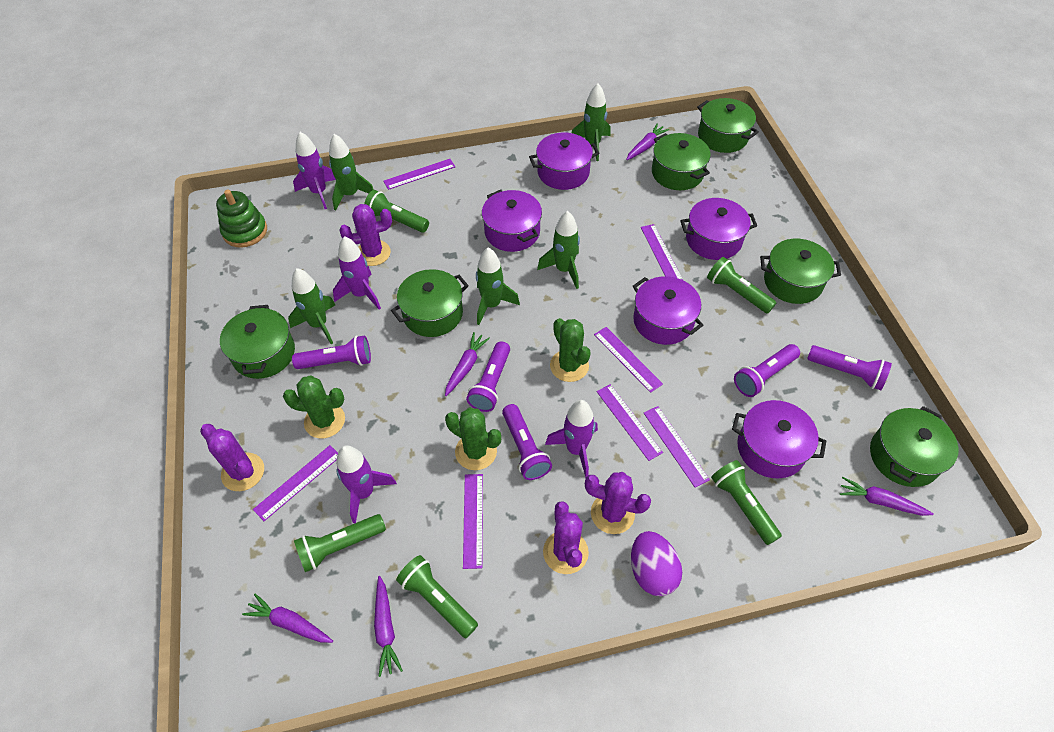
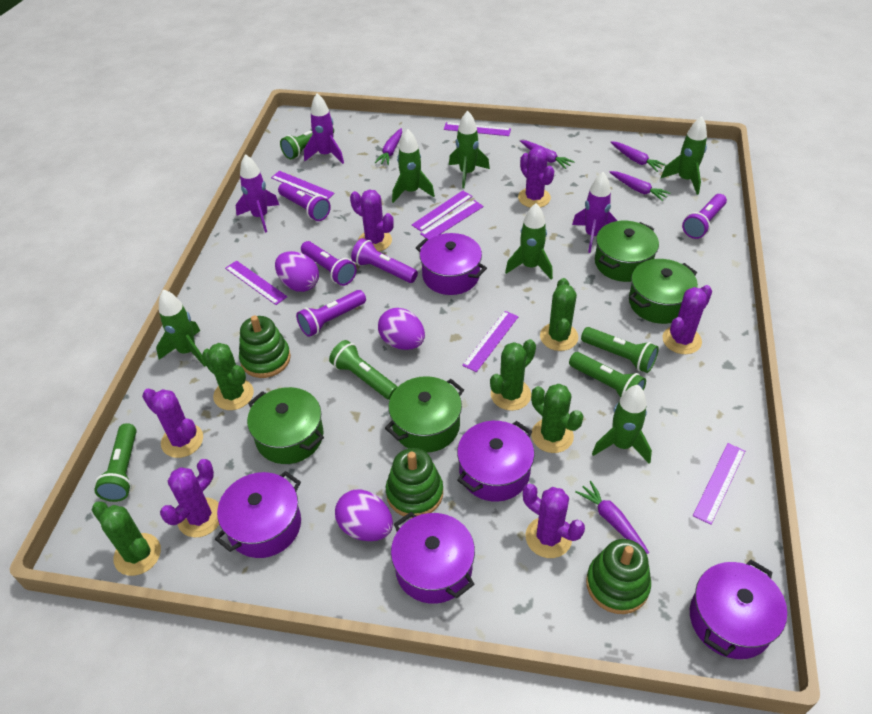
green cactus: 3 -> 5
green pot: 6 -> 4
green rocket: 5 -> 6
green stacking toy: 1 -> 3
purple cactus: 4 -> 6
purple egg: 1 -> 3
purple rocket: 4 -> 3

